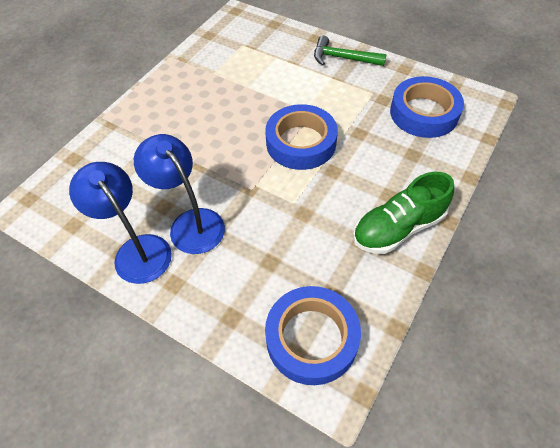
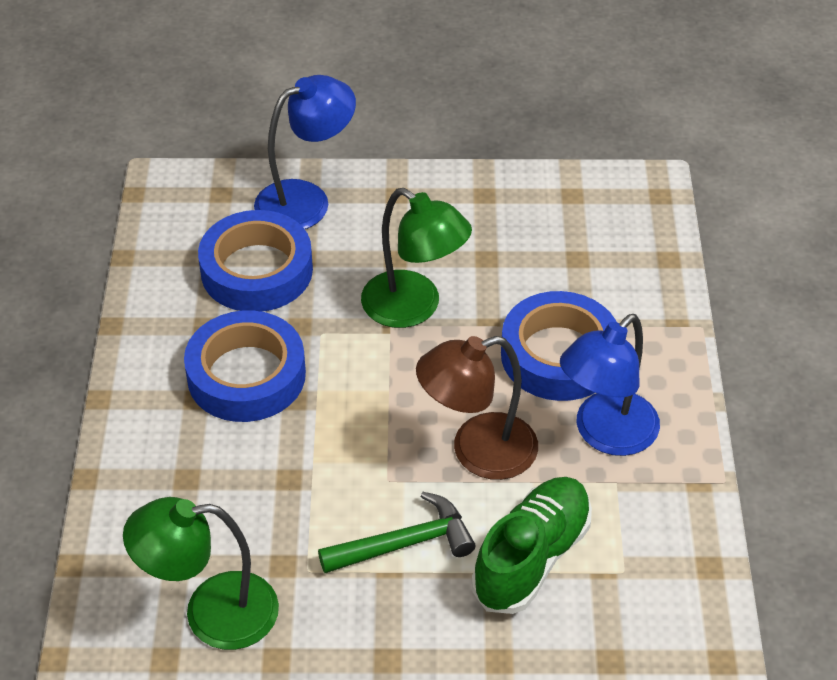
brown lamp: 0 -> 1
green lamp: 0 -> 2

